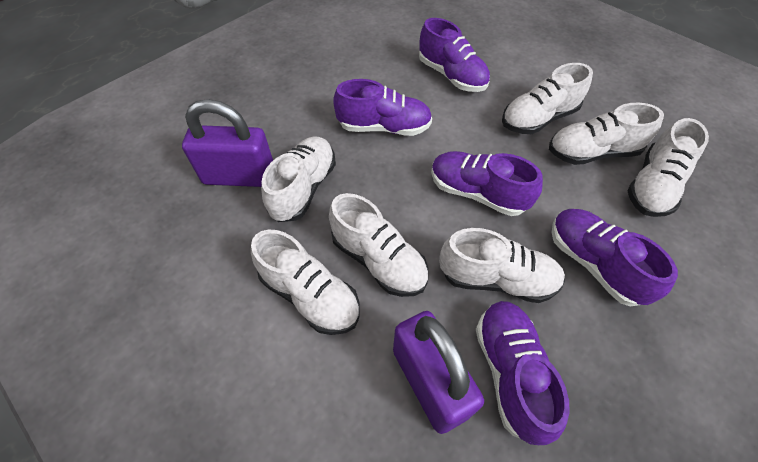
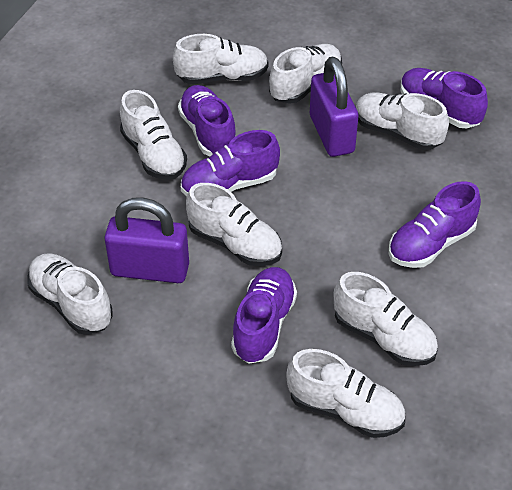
white shoe: 7 -> 8

